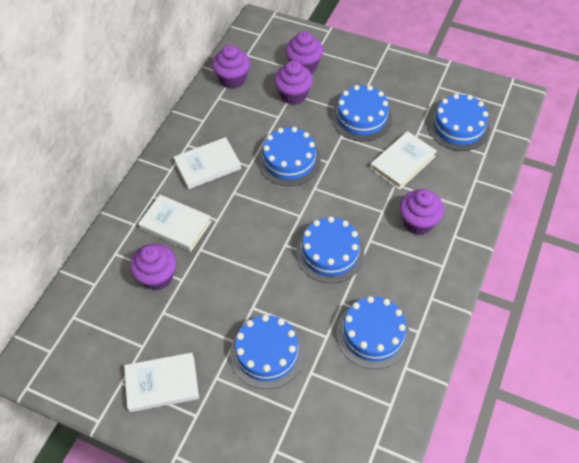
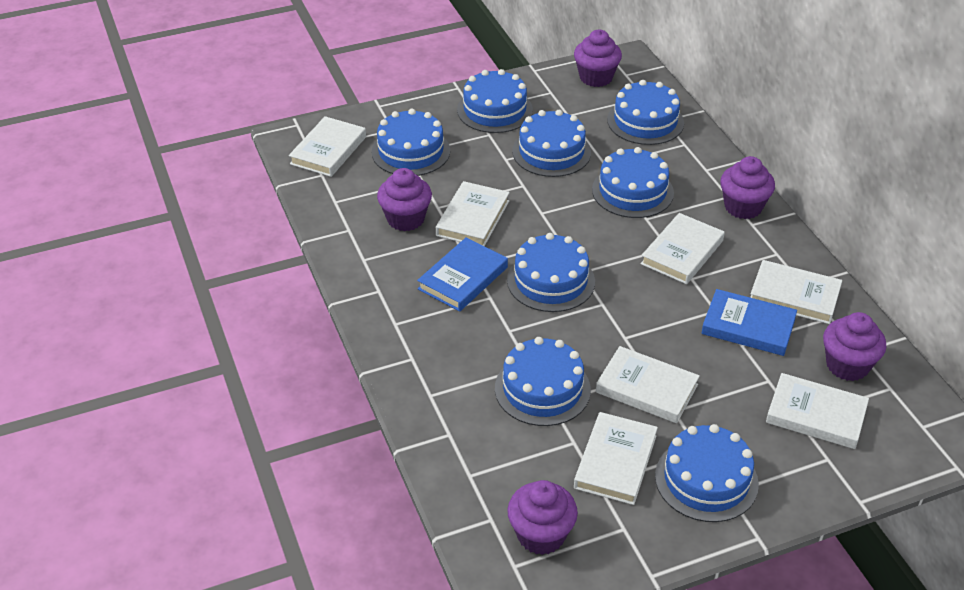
blue book: 0 -> 2
blue cake: 6 -> 8
white book: 4 -> 7

